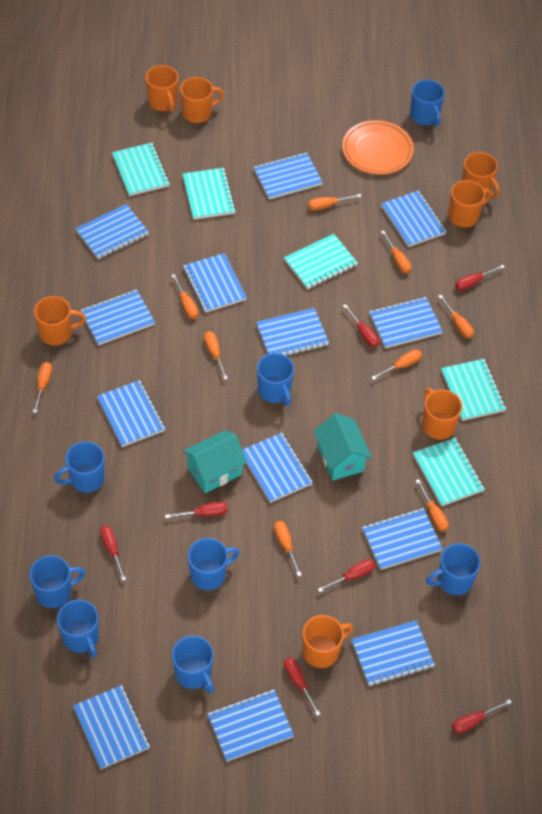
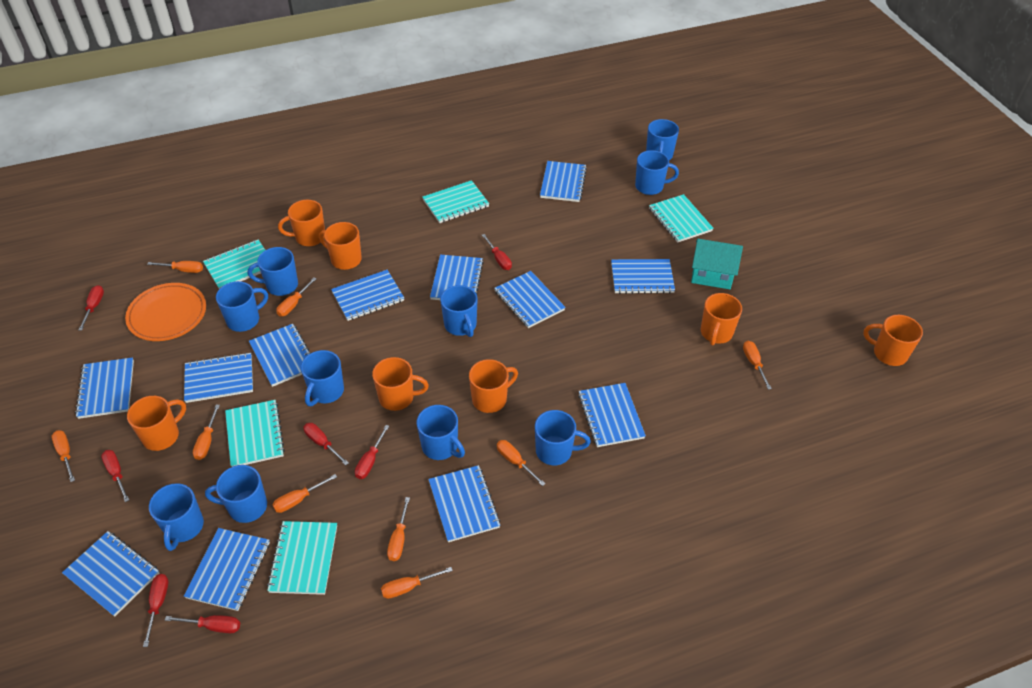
blue mug: 8 -> 10
blue notebook: 13 -> 12
turquoise house: 2 -> 1

